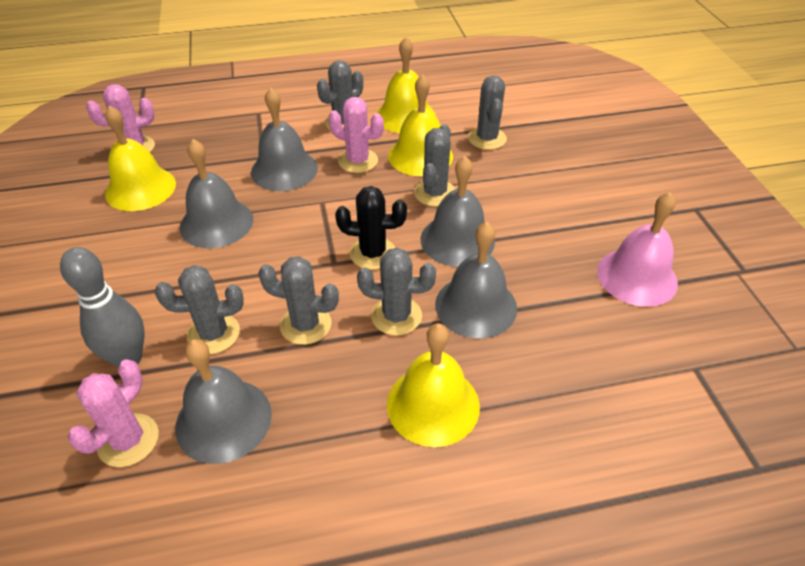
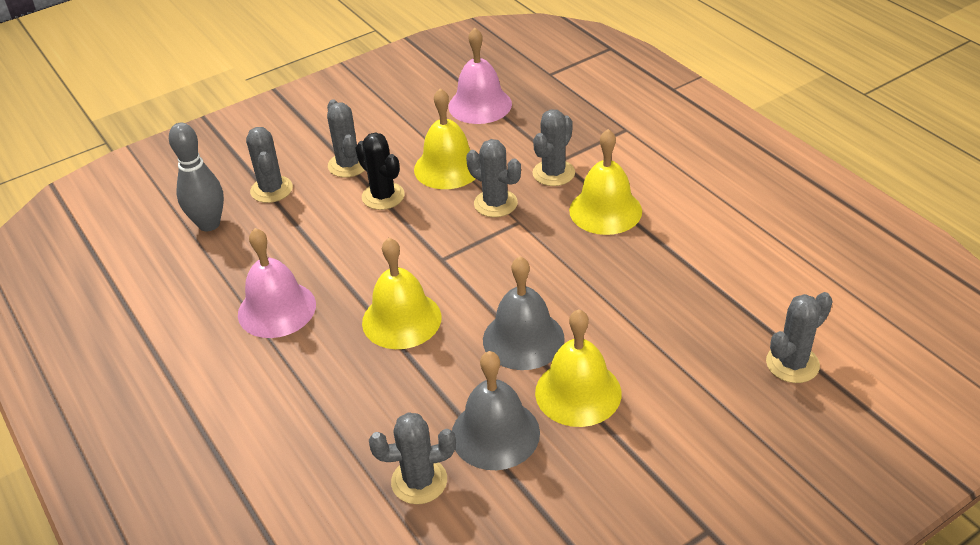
grey bell: 5 -> 2
pink bell: 1 -> 2
pink cactus: 3 -> 0

